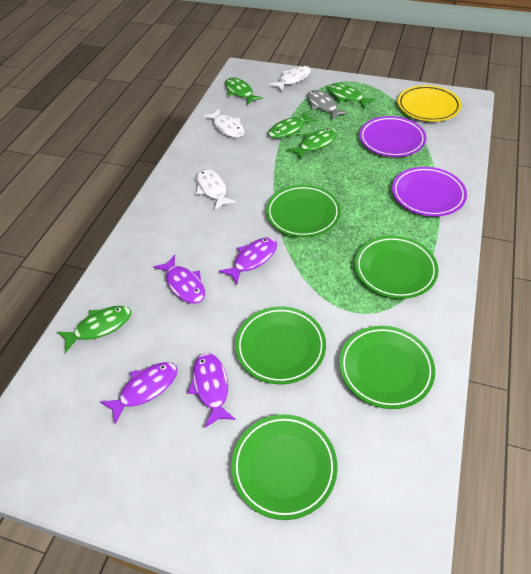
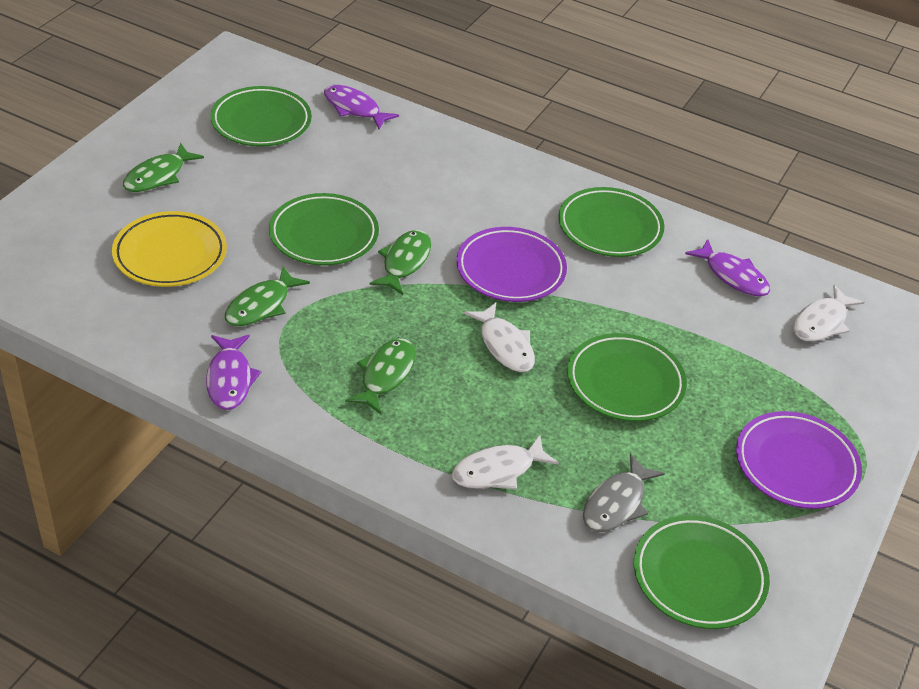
green fish: 5 -> 4
purple fish: 4 -> 3

